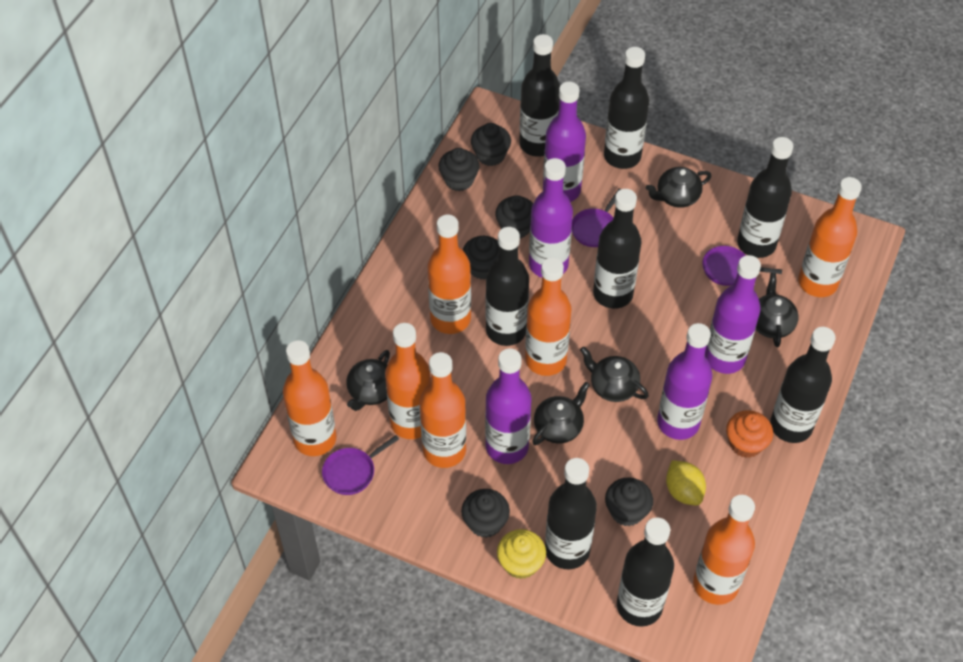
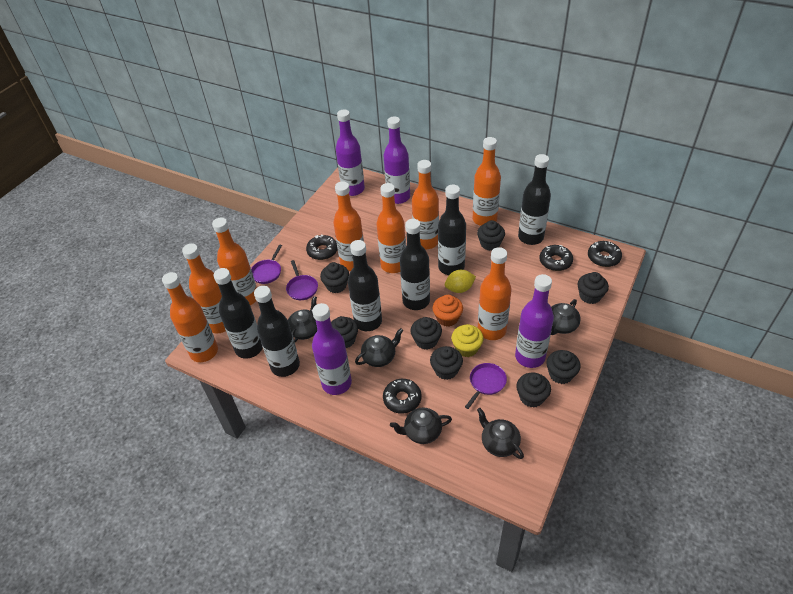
black bottle: 8 -> 6
black cupcake: 6 -> 8
black donut: 0 -> 4
orange bottle: 7 -> 8
purple bottle: 5 -> 4

